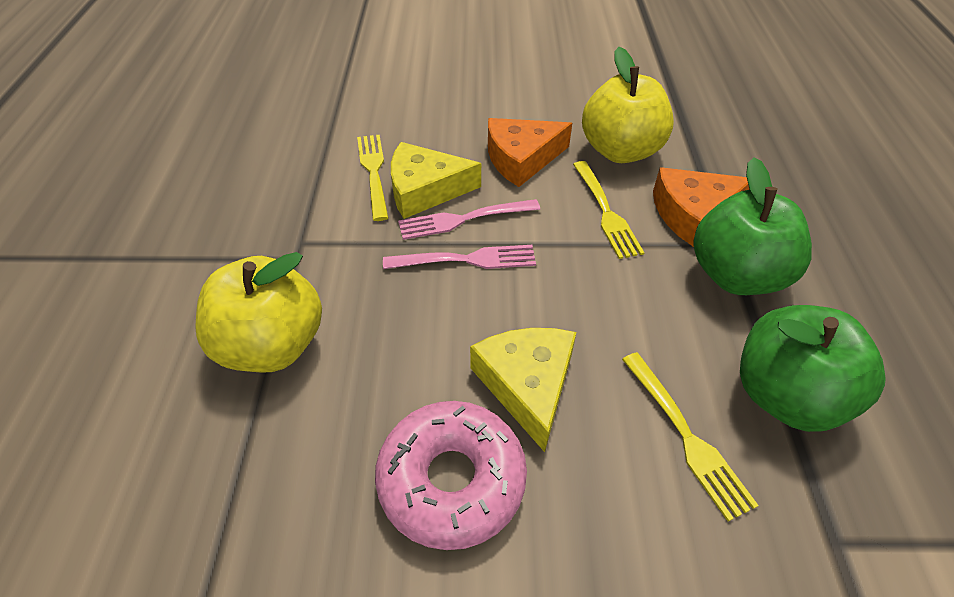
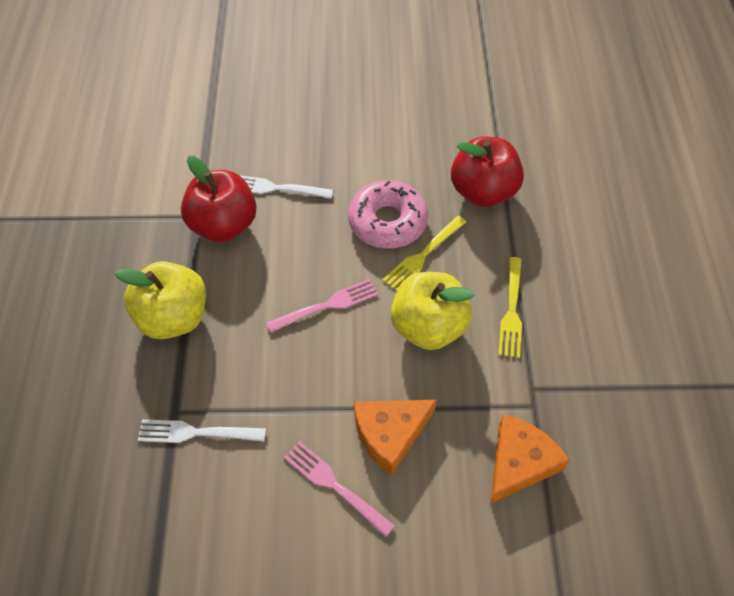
green apple: 2 -> 0
red apple: 0 -> 2
white fork: 0 -> 2
yellow cheese: 2 -> 0
yellow fork: 3 -> 2

